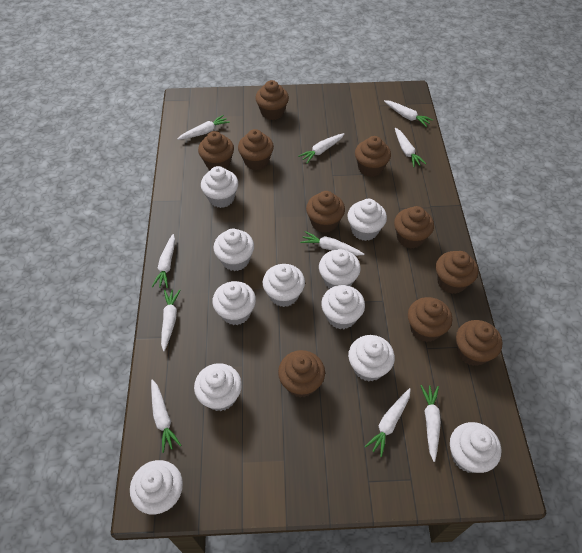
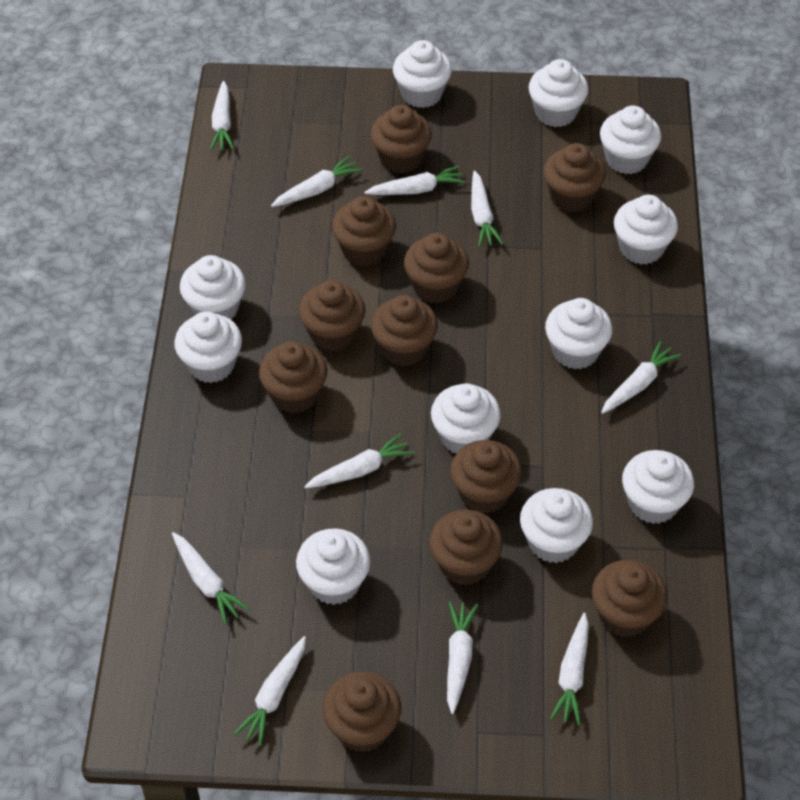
brown cupcake: 10 -> 11

